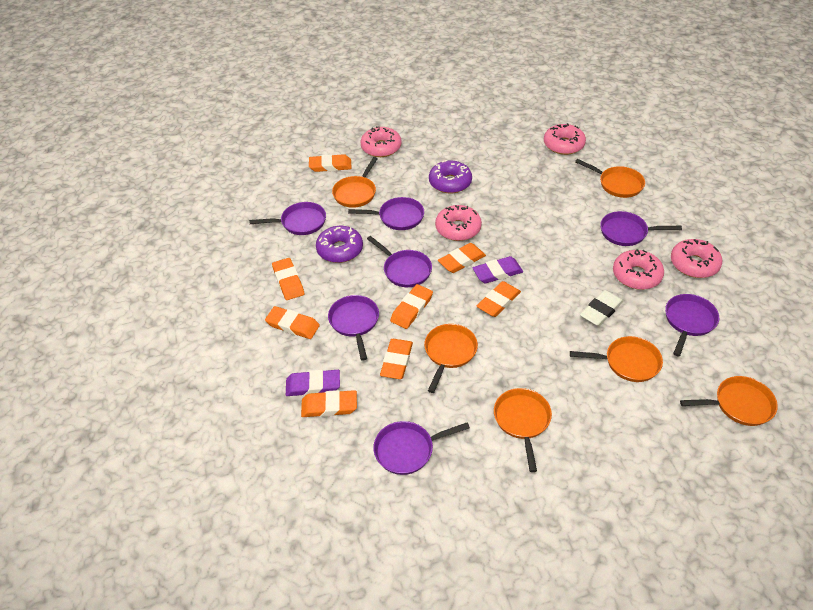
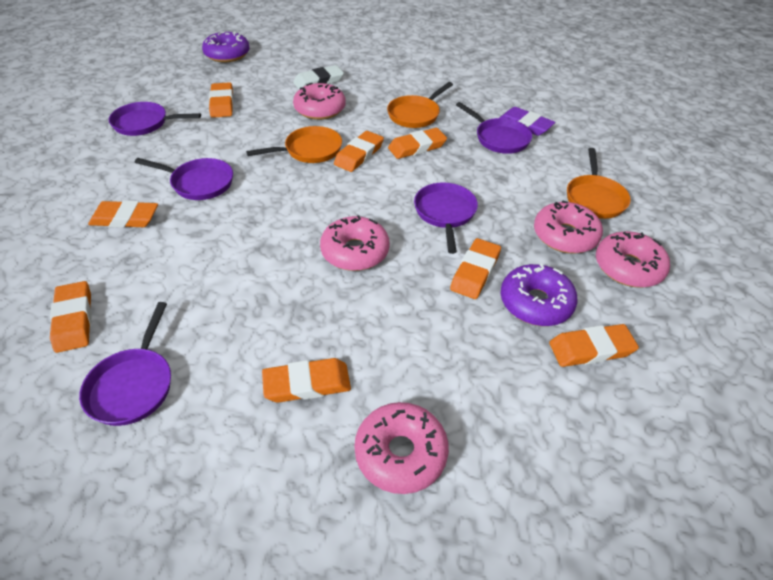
orange pan: 6 -> 3
purple eraser: 2 -> 1
purple pan: 7 -> 5

